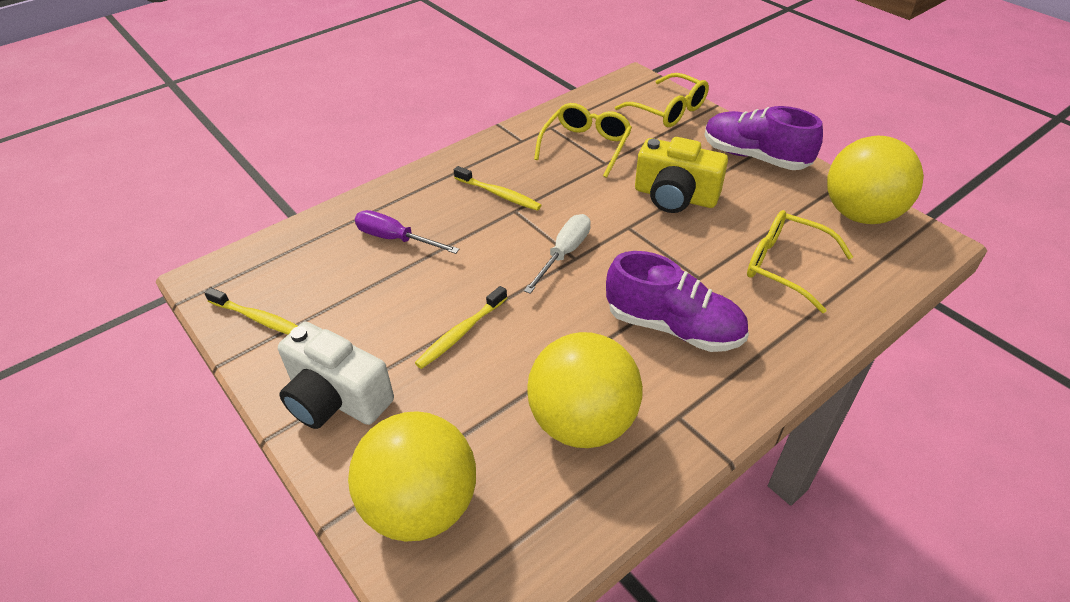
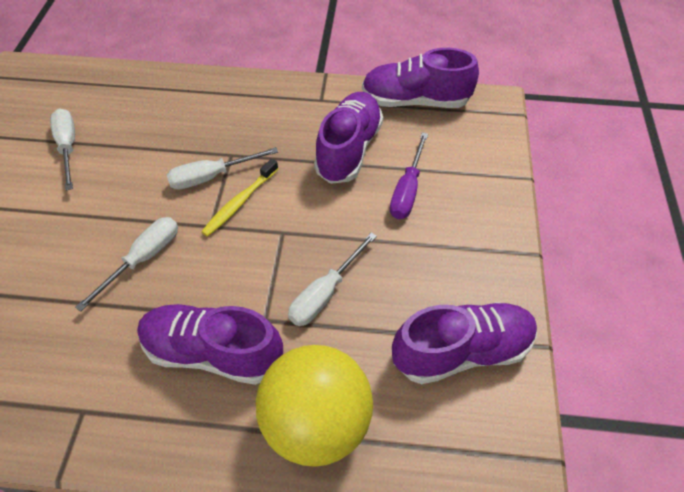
purple shoe: 2 -> 4
white camera: 1 -> 0
white screwdriver: 1 -> 4
yellow ball: 3 -> 1
yellow camera: 1 -> 0
yellow glasses: 3 -> 0
yellow toothbrush: 3 -> 1

